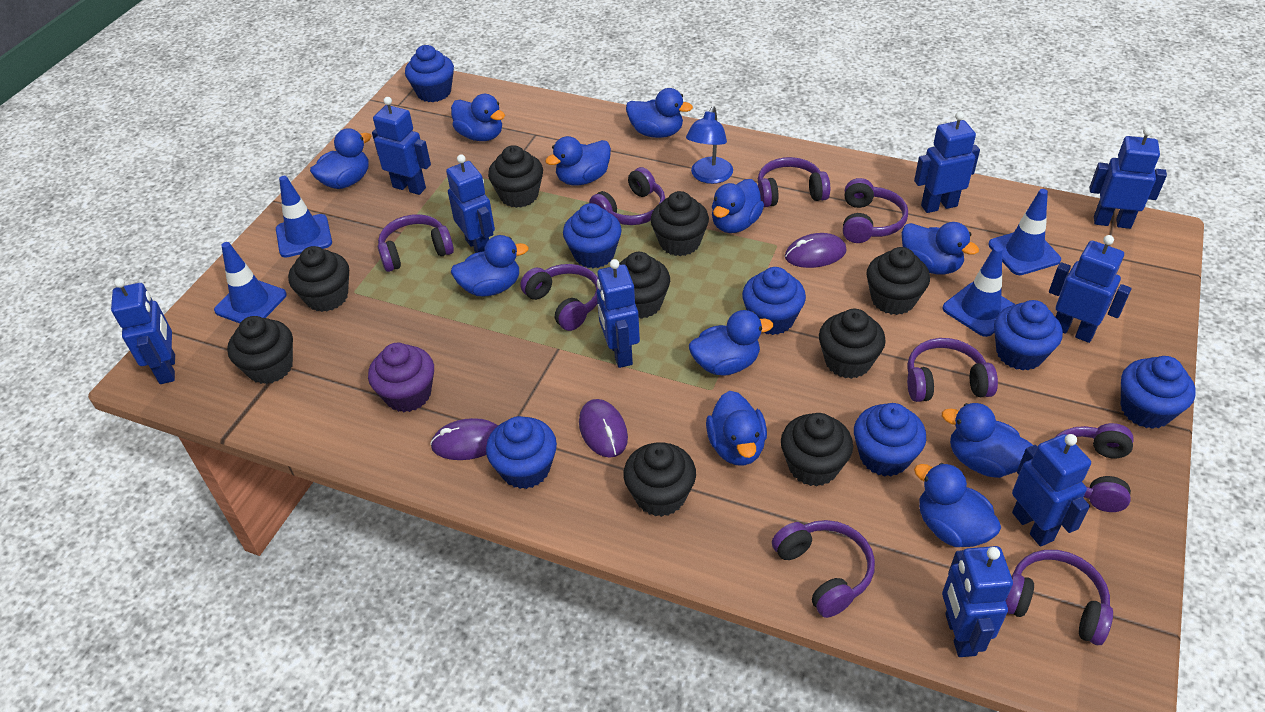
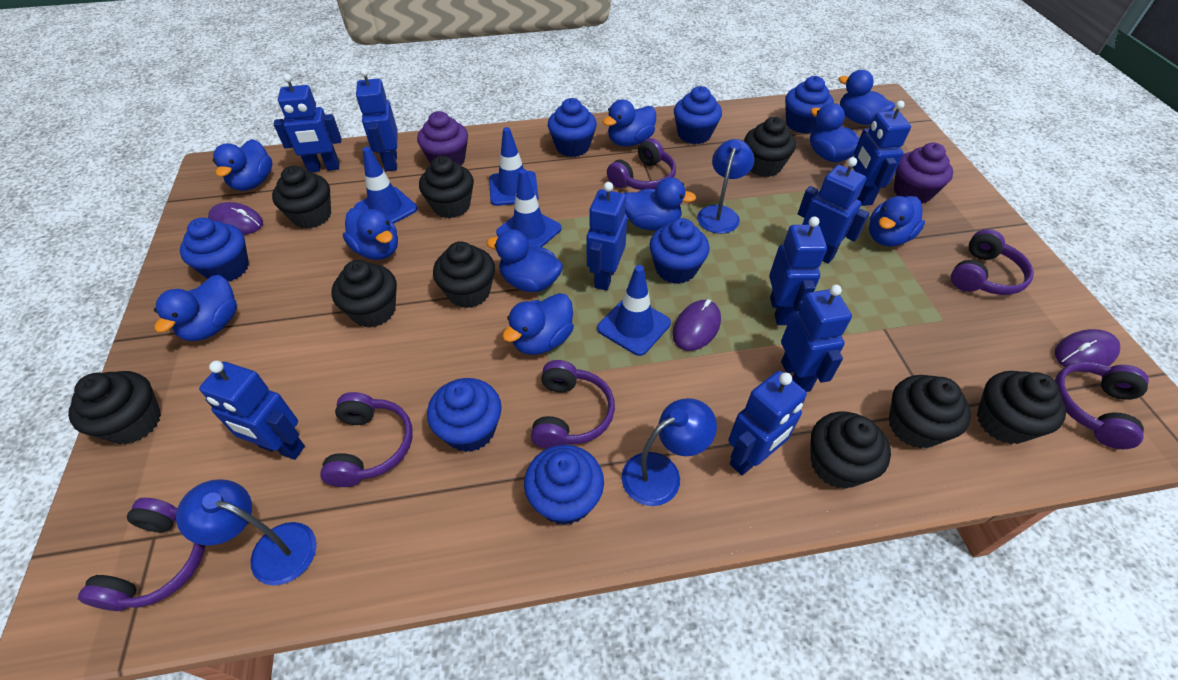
blue duck: 11 -> 10
blue lamp: 1 -> 3
purple cupcake: 1 -> 2
purple headphones: 9 -> 6

